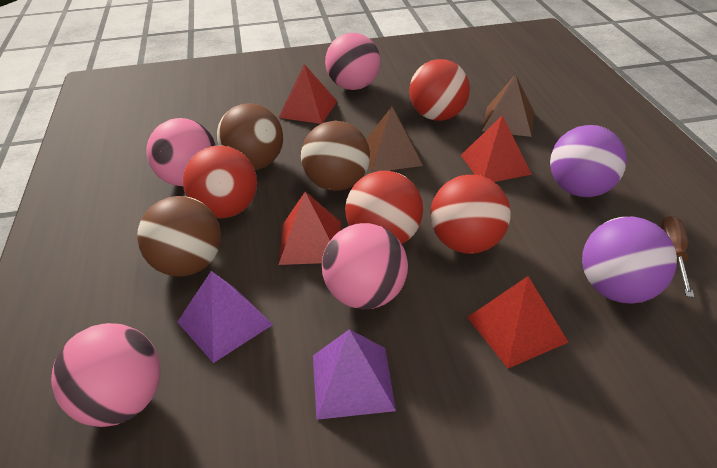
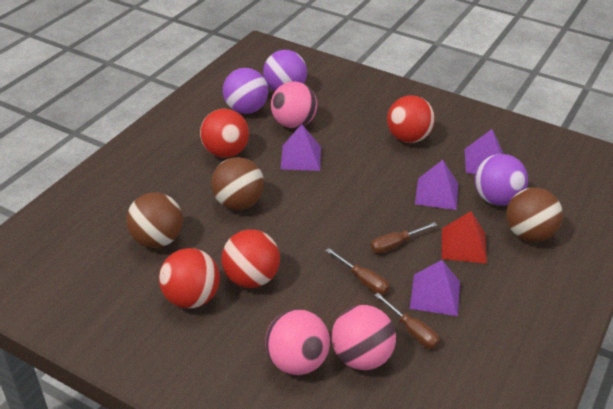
brown pyramid: 2 -> 0
brown screwdriver: 1 -> 3
pink ball: 4 -> 3
purple ball: 2 -> 3
purple pyramid: 2 -> 4
red pyramid: 4 -> 1

